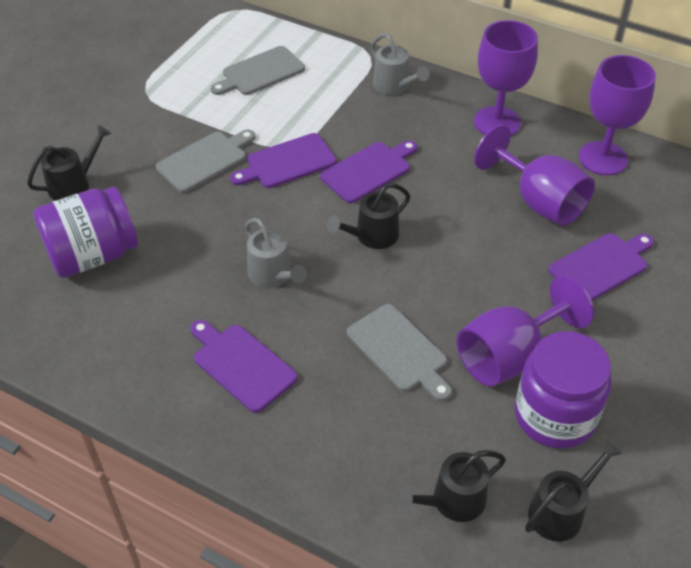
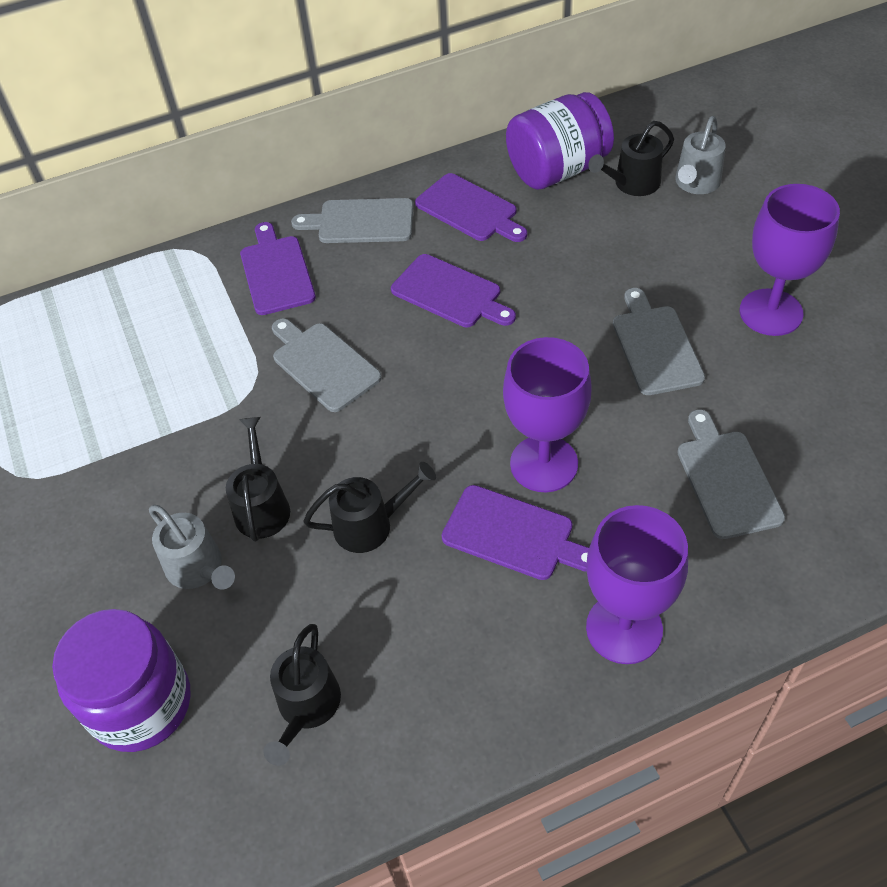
grey cutting board: 3 -> 4
purple goblet: 4 -> 3

